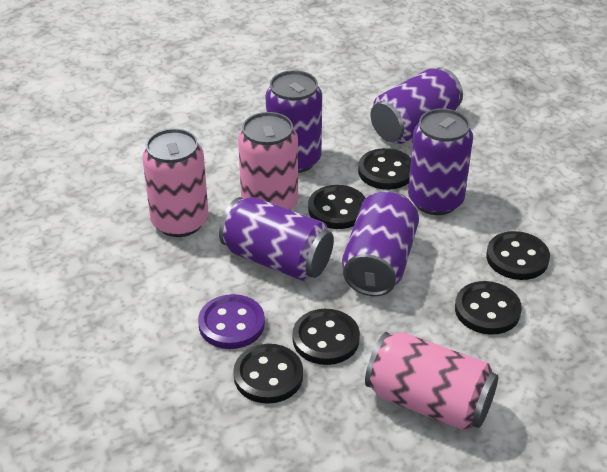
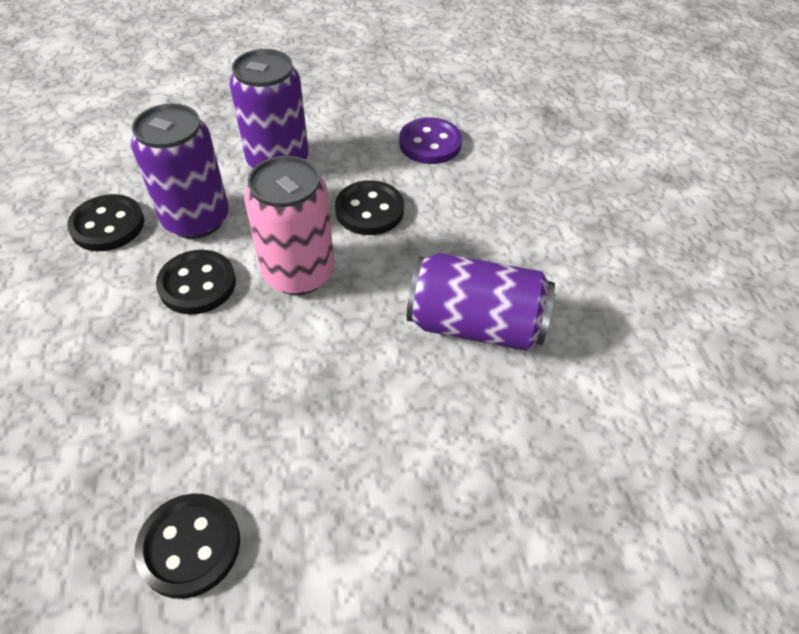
black button: 6 -> 4
pink can: 3 -> 1
purple can: 5 -> 3

